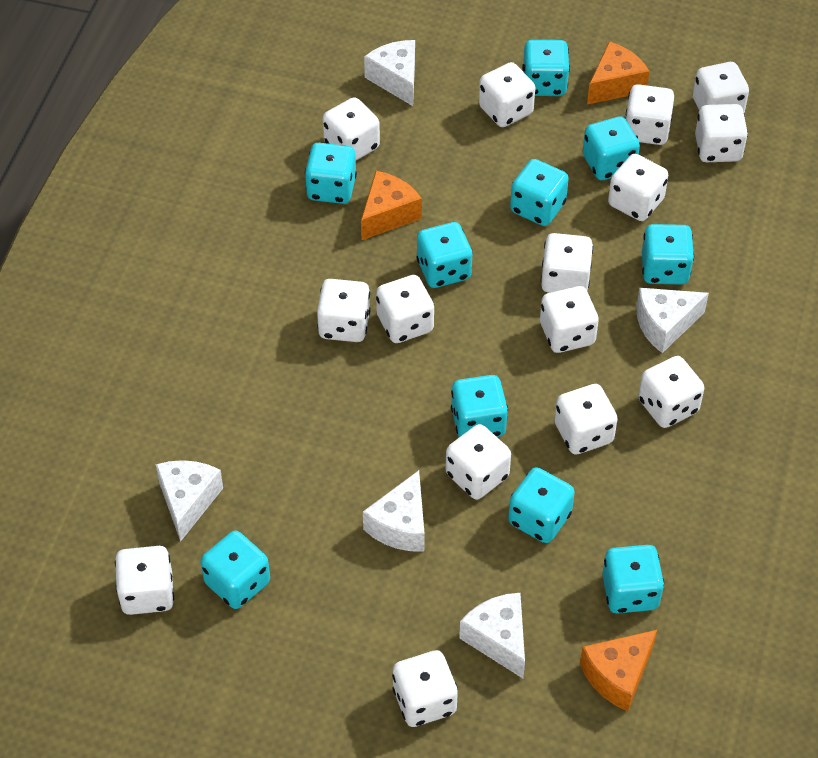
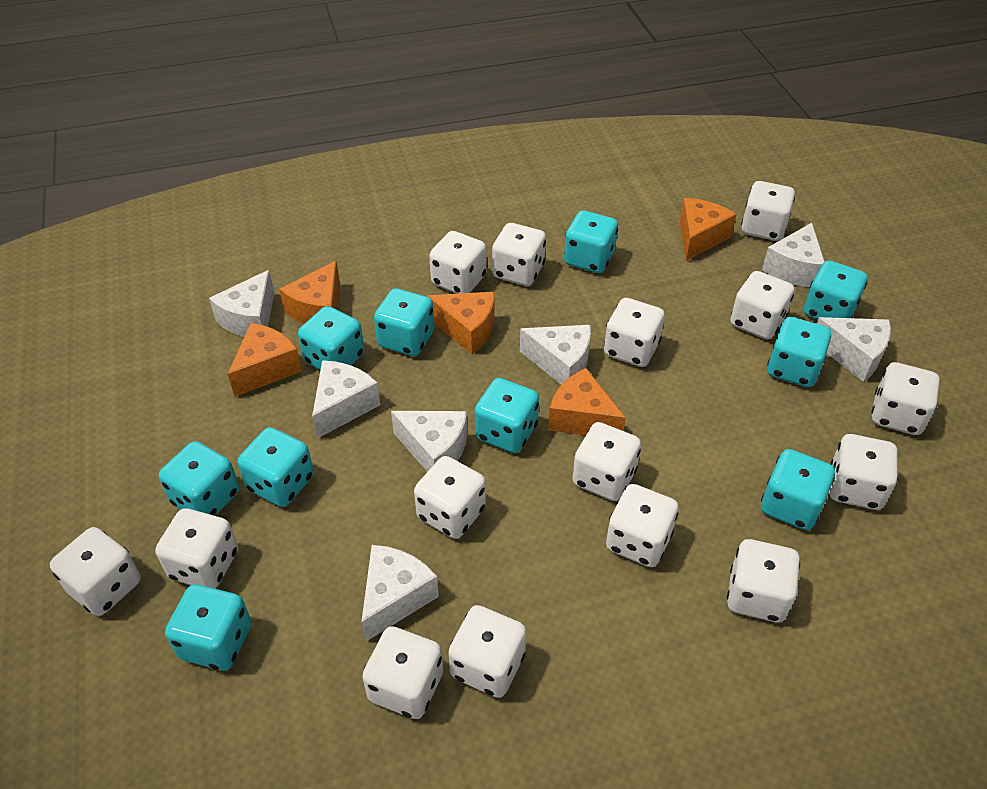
orange cheese: 3 -> 5
white cheese: 5 -> 7

